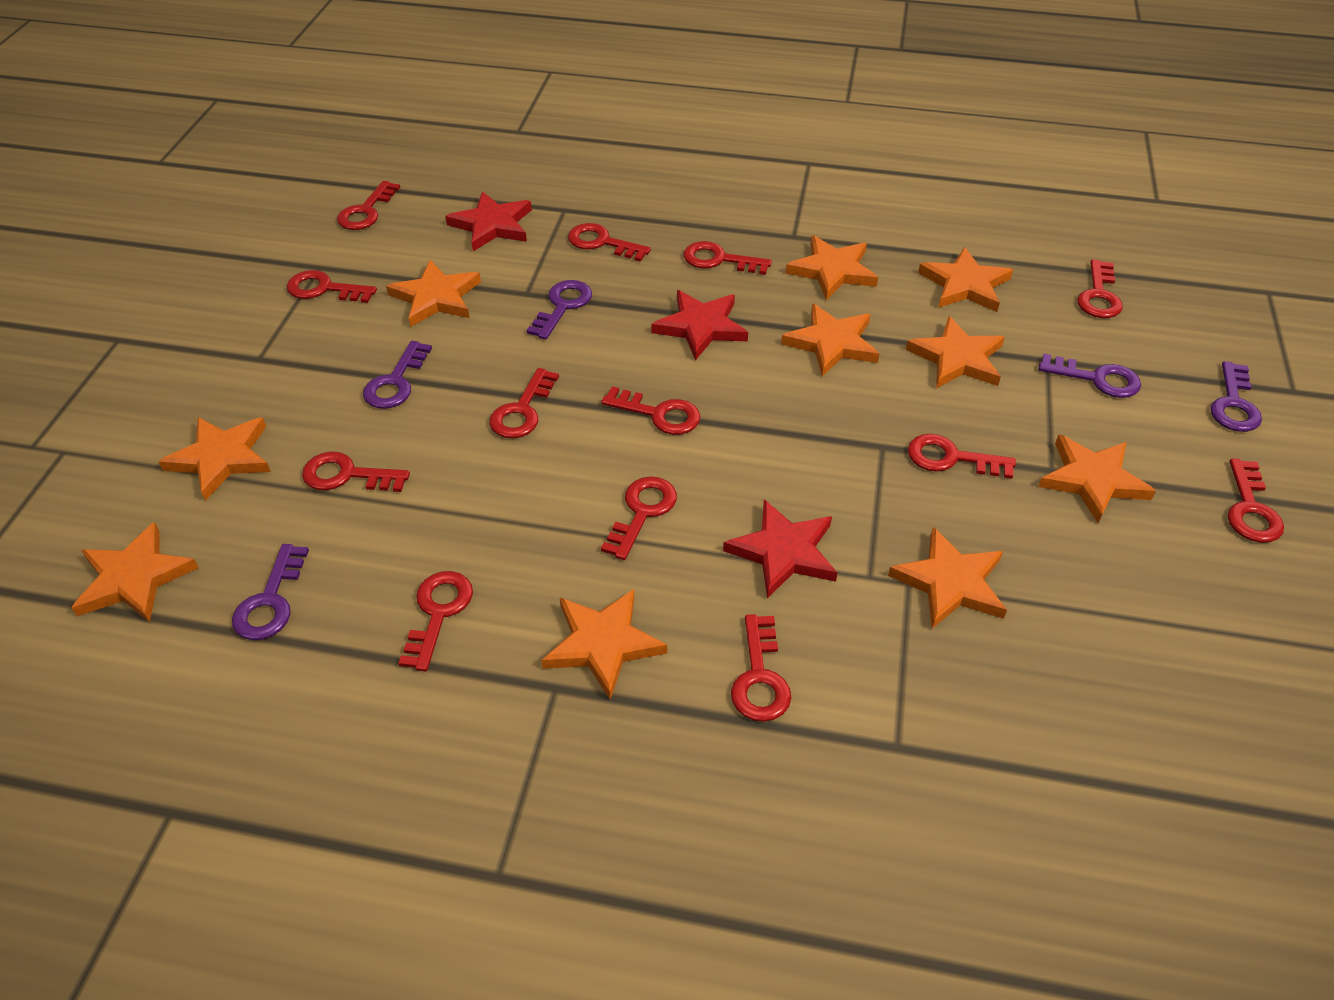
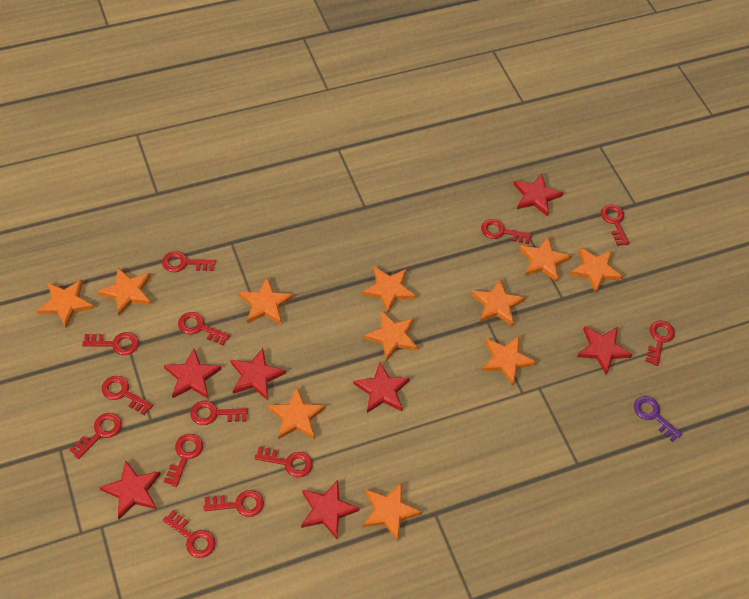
orange star: 10 -> 11
purple key: 5 -> 1
red star: 3 -> 7

